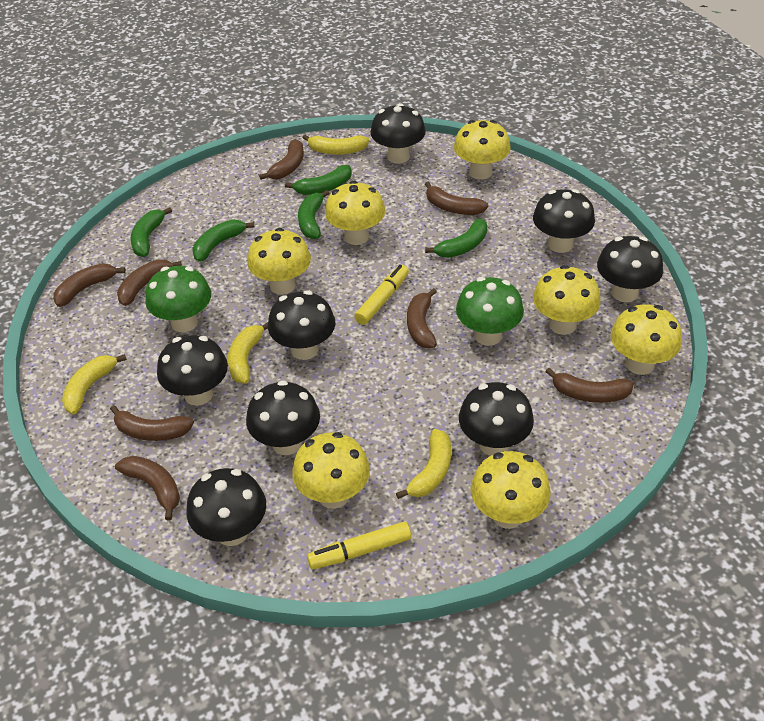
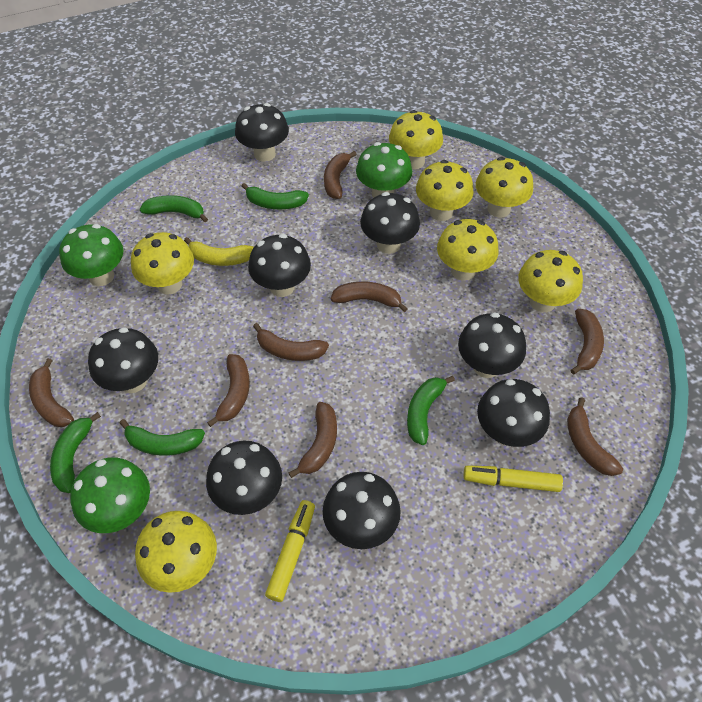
green mushroom: 2 -> 3
yellow banana: 4 -> 1

